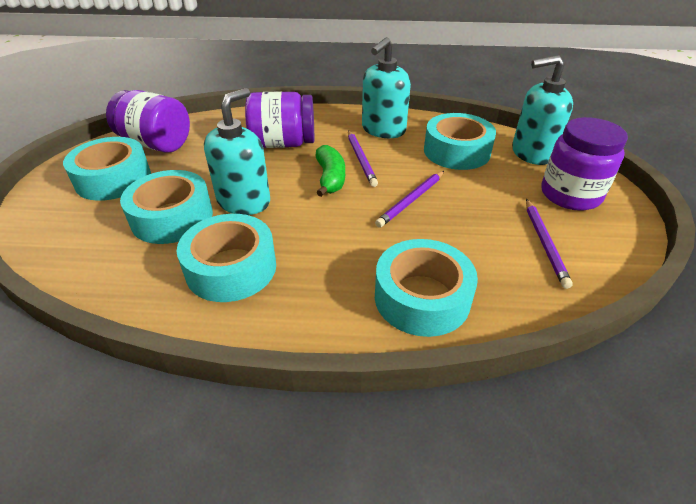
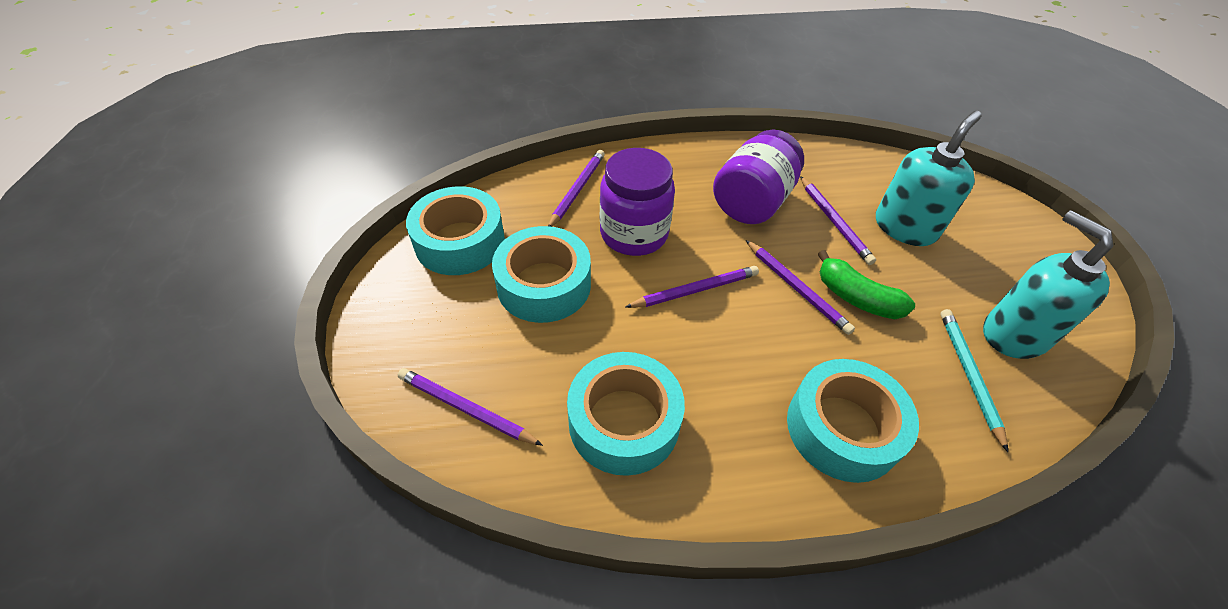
purple jar: 3 -> 2
purple pencil: 3 -> 5
turquoise pencil: 0 -> 1
turquoise soap dispenser: 3 -> 2
turquoise tape: 5 -> 4

